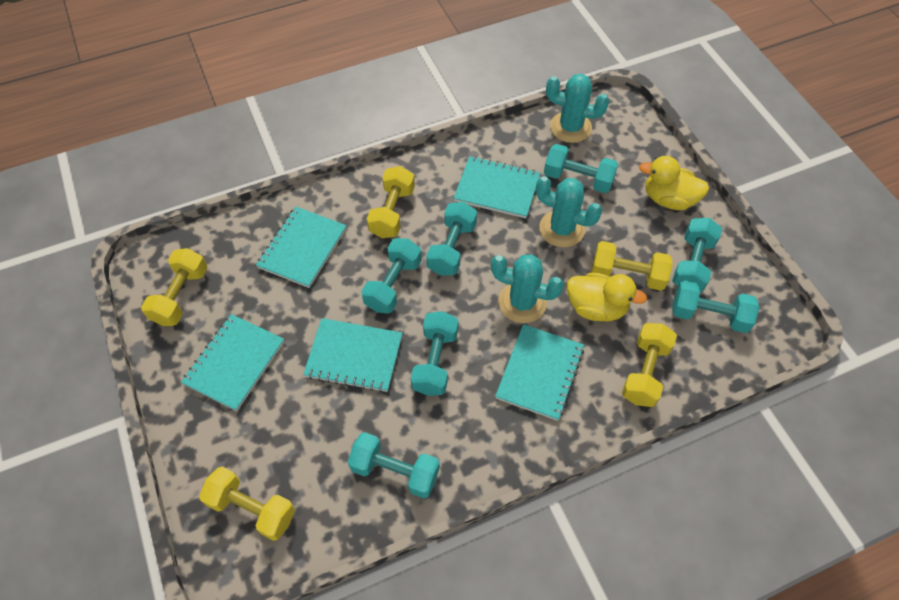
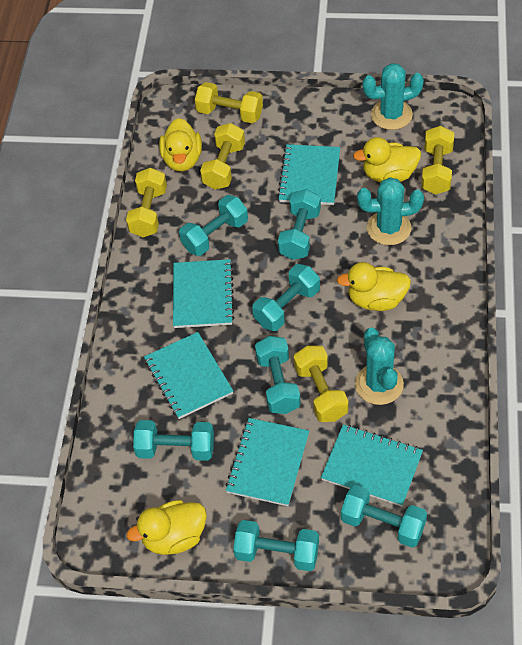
yellow duck: 2 -> 4

